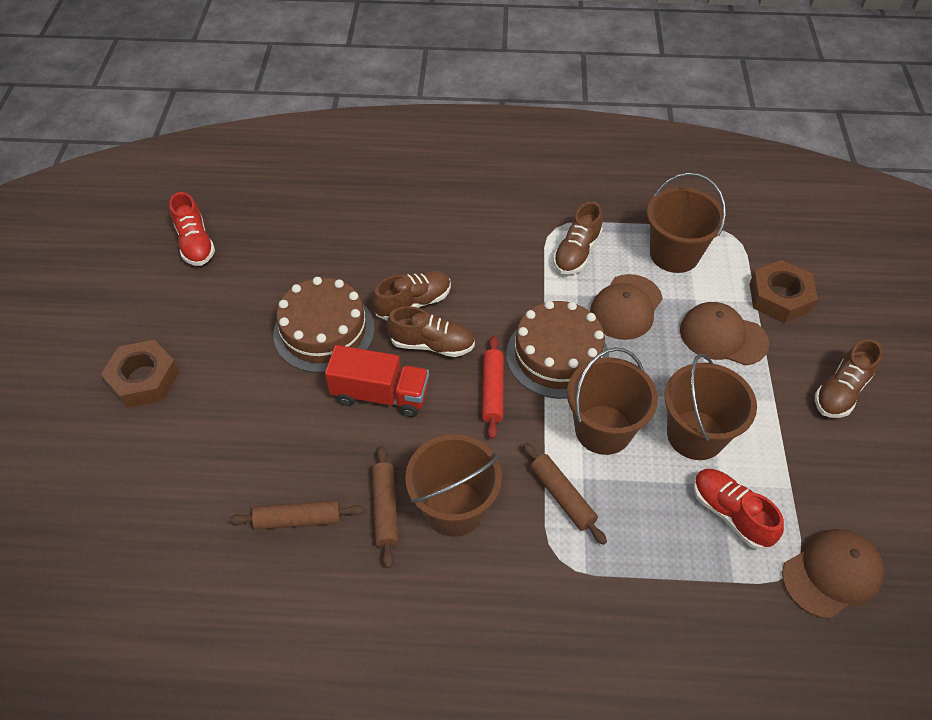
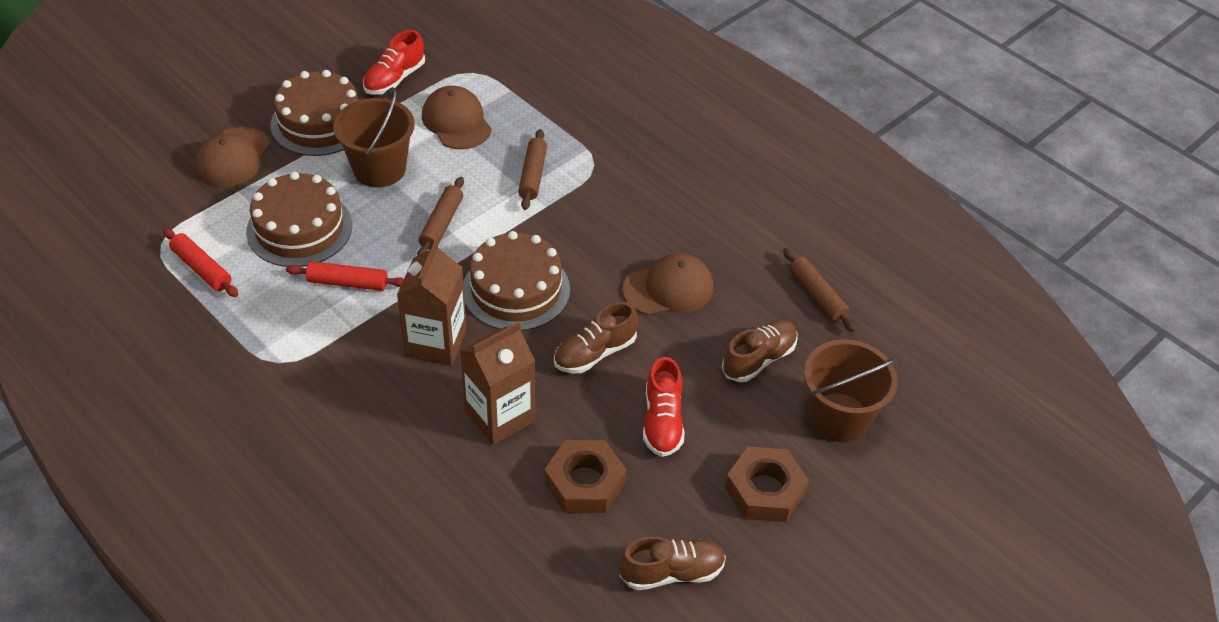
brown bucket: 4 -> 2
brown cake: 2 -> 3
brown carton: 0 -> 2
brown shoe: 4 -> 3
red rolling pin: 1 -> 2
red truck: 1 -> 0

